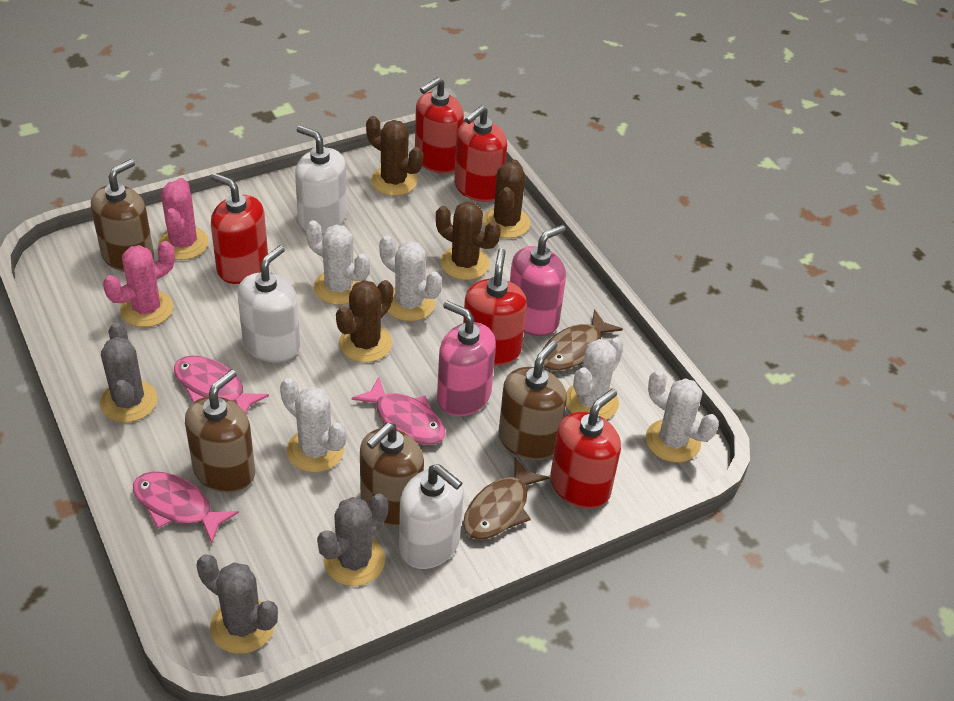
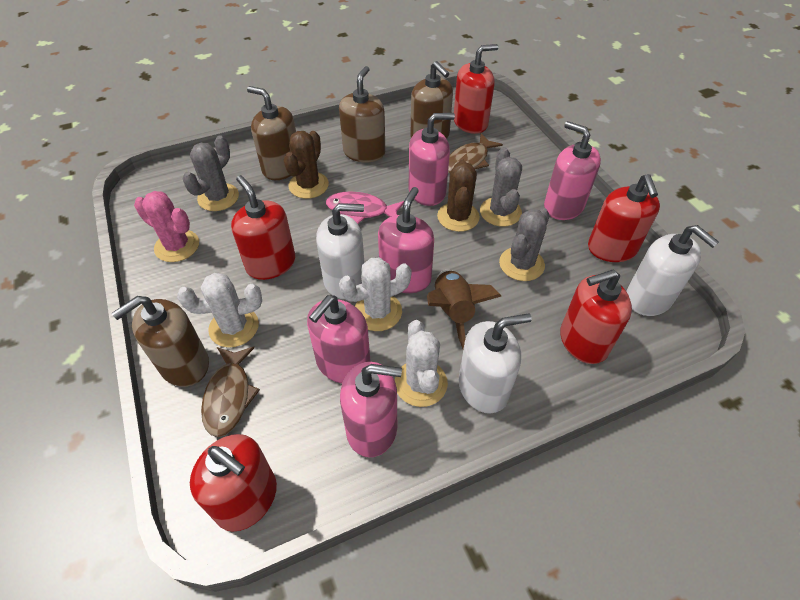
brown cactus: 4 -> 2
brown rocket: 0 -> 1
pink cactus: 2 -> 1
pink fish: 3 -> 1
pink soap dispenser: 2 -> 5
white cactus: 5 -> 3

